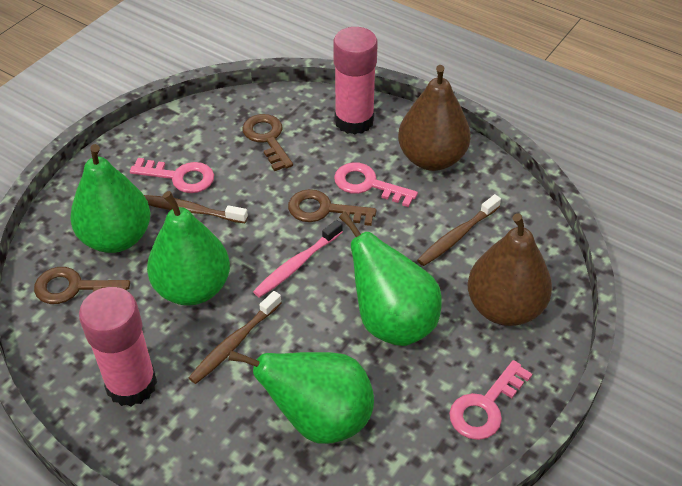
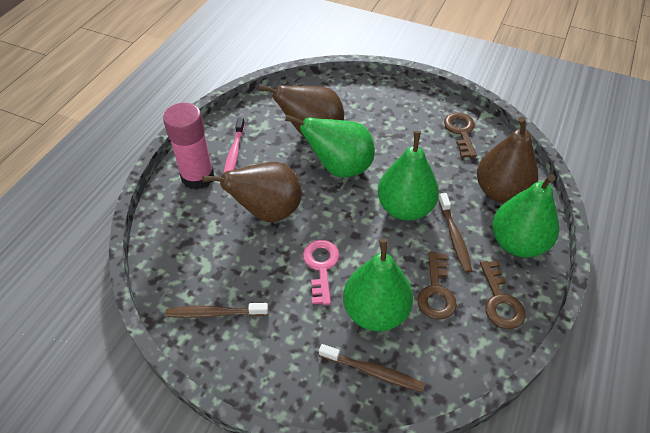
brown pear: 2 -> 3
pink glue stick: 2 -> 1
pink key: 3 -> 1

